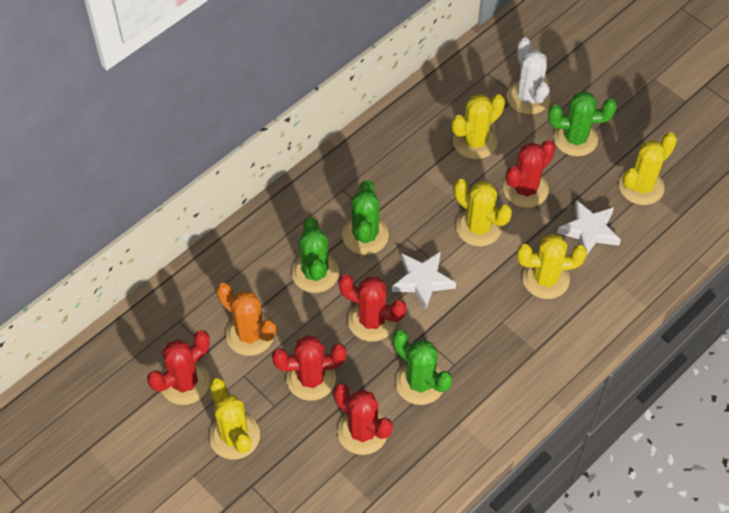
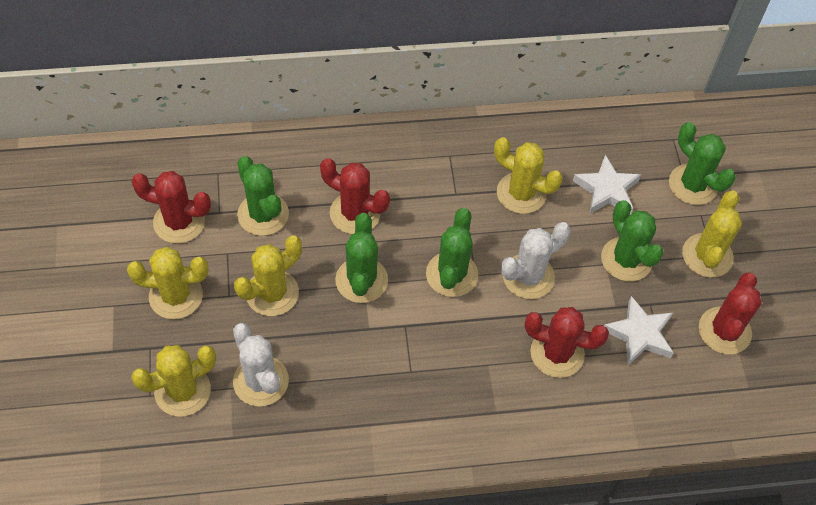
green cactus: 4 -> 5
orange cactus: 1 -> 0
red cactus: 5 -> 4
white cactus: 1 -> 2

